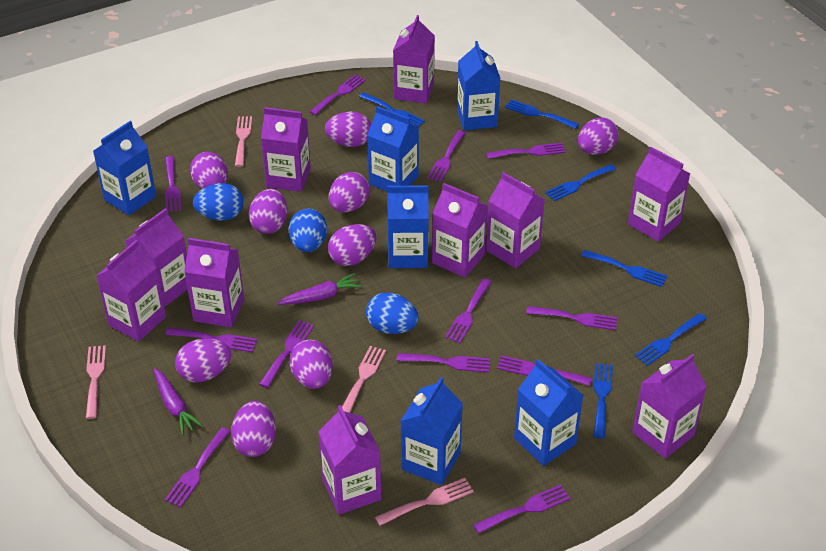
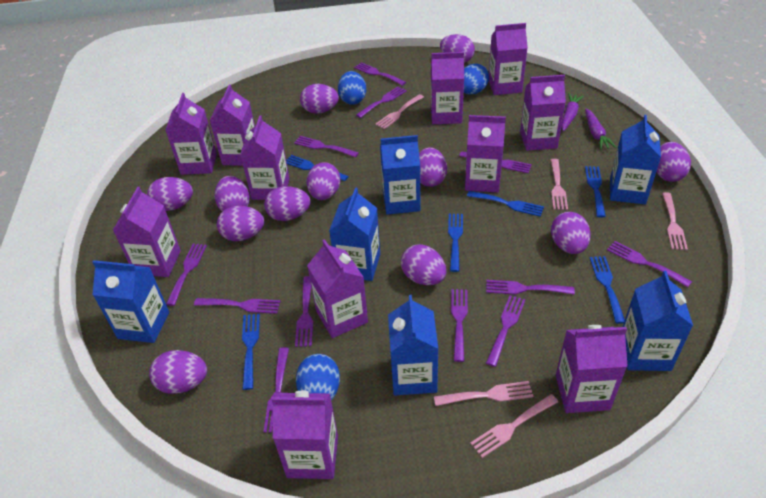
pink fork: 4 -> 5
purple carton: 10 -> 11
purple egg: 9 -> 12

